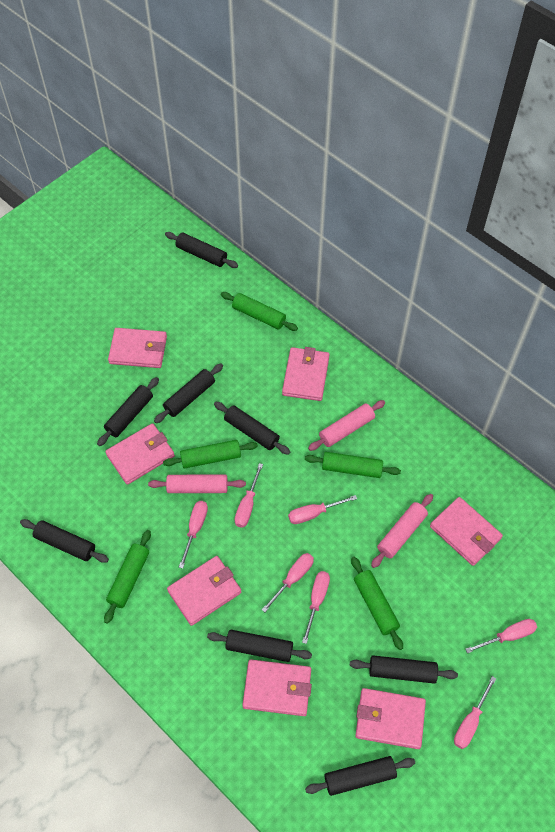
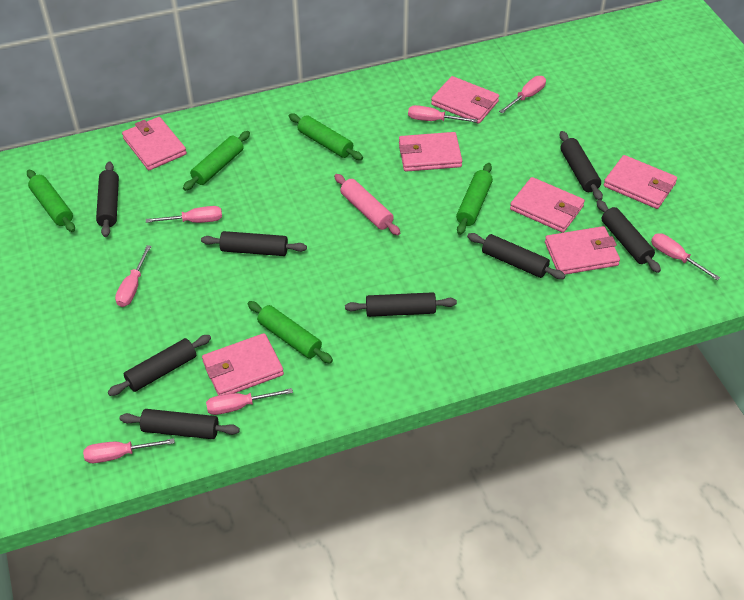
pink rolling pin: 3 -> 1

